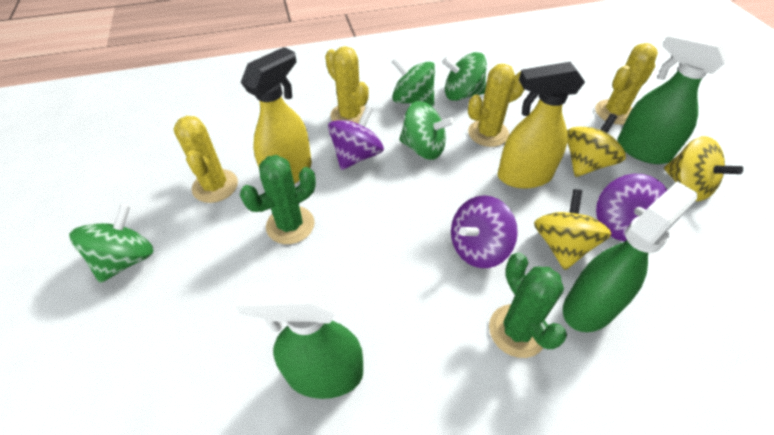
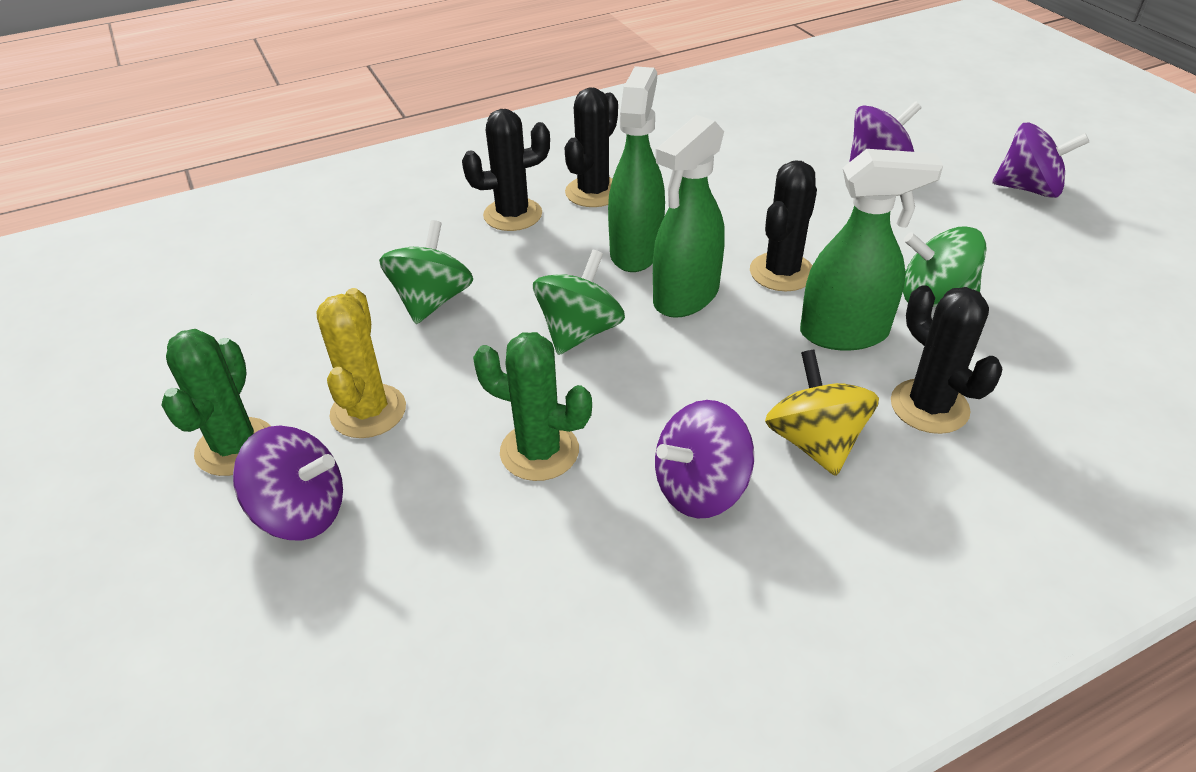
black cactus: 0 -> 4
green spinning top: 4 -> 3
purple spinning top: 3 -> 4
yellow cactus: 4 -> 1
yellow spinning top: 3 -> 1
yellow spray bottle: 2 -> 0

